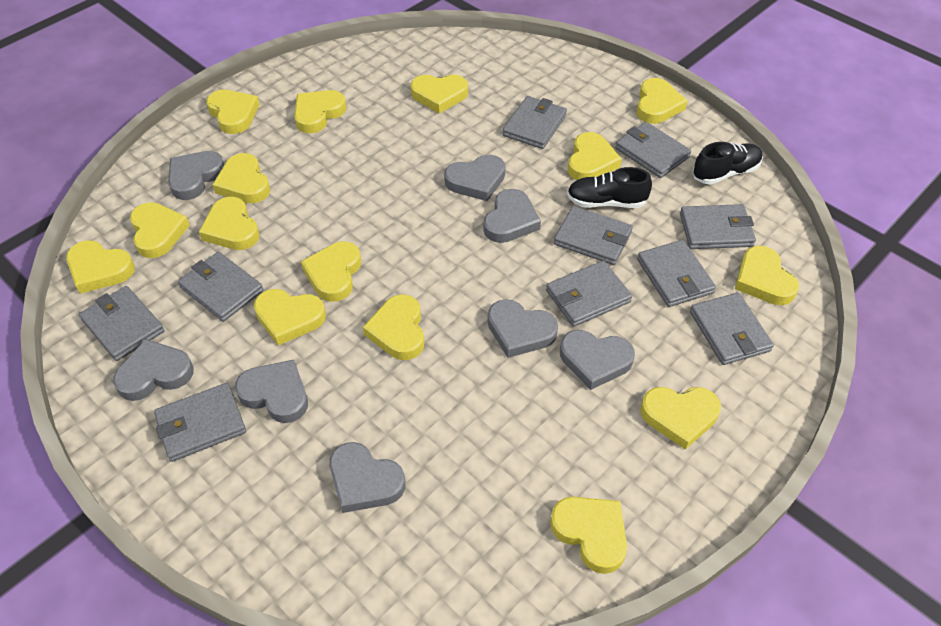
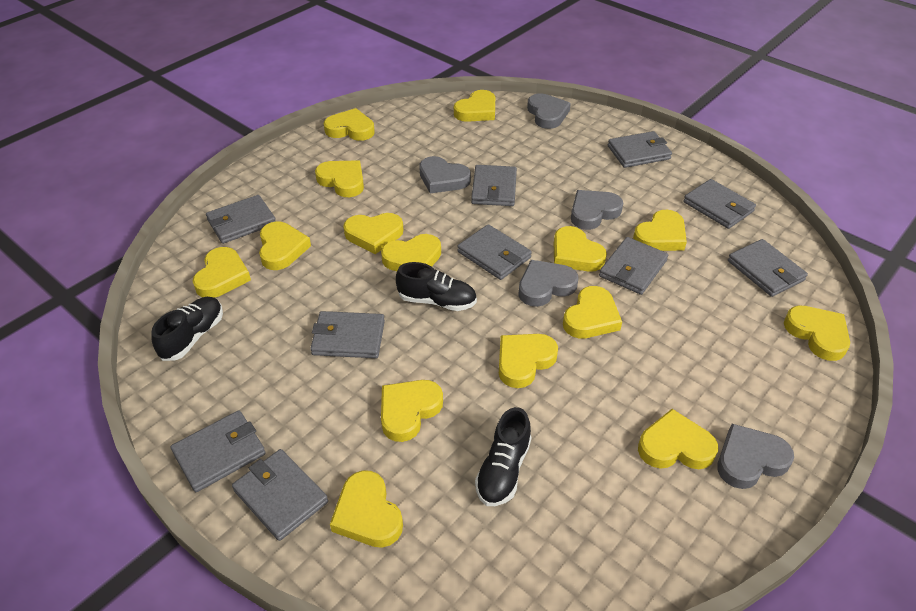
black shoe: 2 -> 3
grey heart: 8 -> 5

